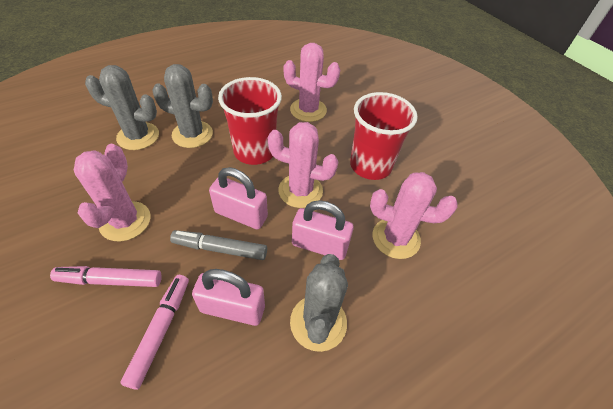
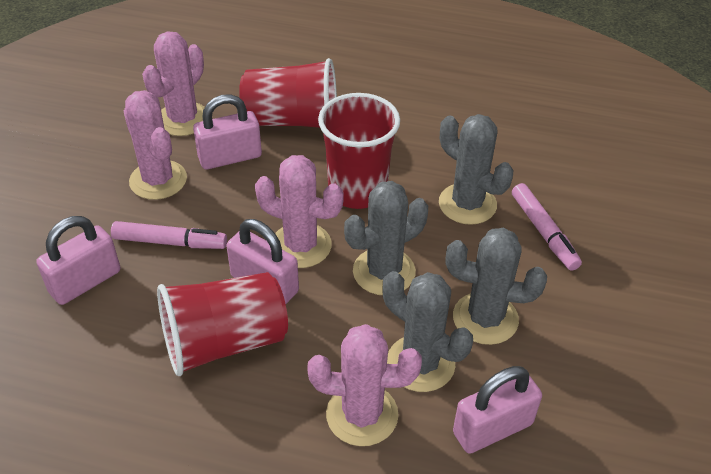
grey cactus: 3 -> 4
grey marker: 1 -> 0
pink padlock: 3 -> 4
red cup: 2 -> 3

